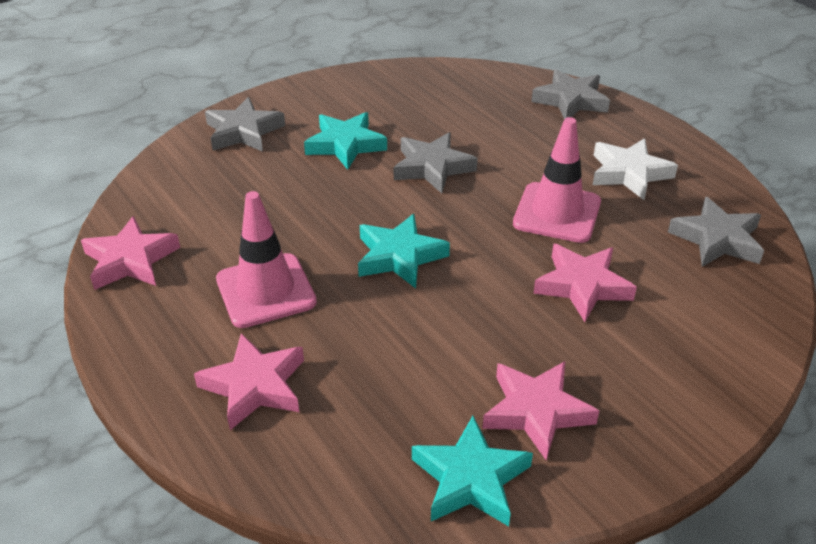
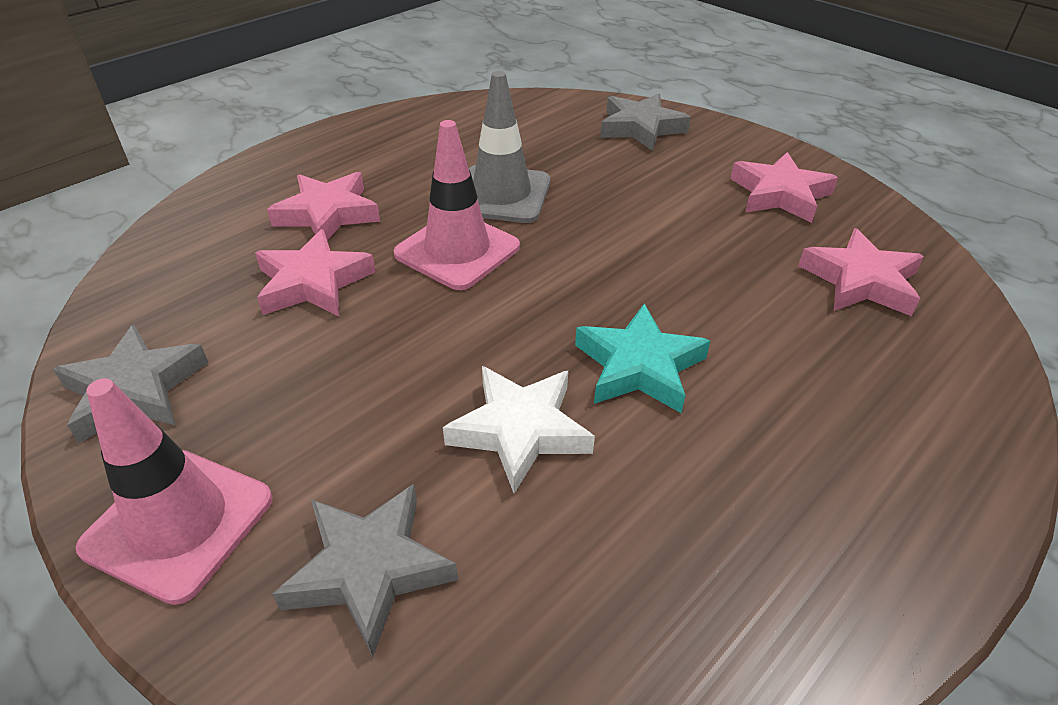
grey star: 4 -> 3
grey traffic cone: 0 -> 1
turquoise star: 3 -> 1

